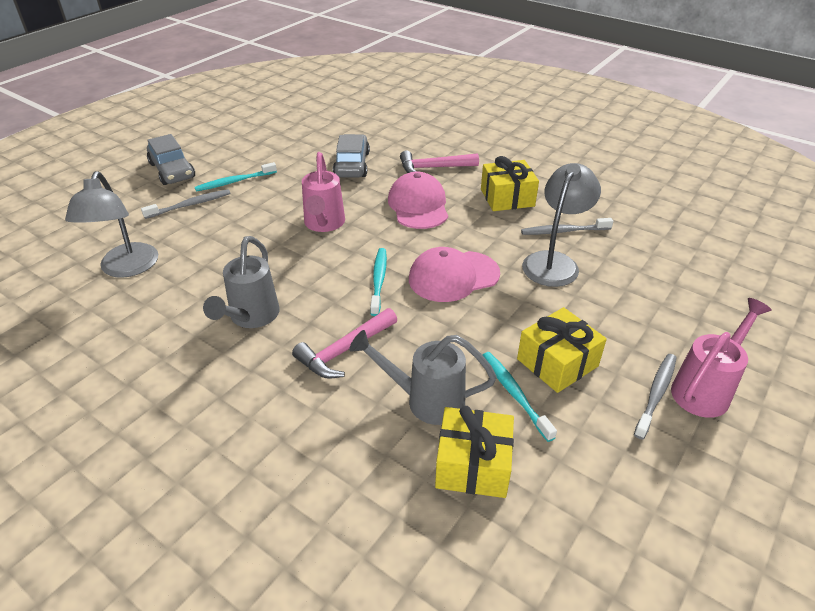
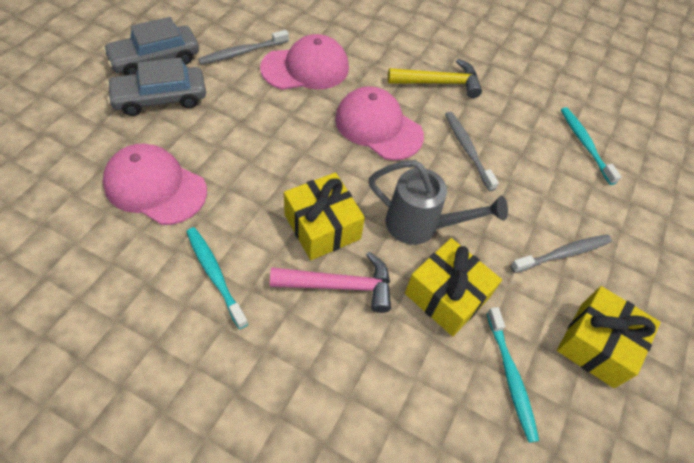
grey lamp: 2 -> 0
grey watering can: 2 -> 1
pink cap: 2 -> 3
pink hammer: 2 -> 1
pink watering can: 2 -> 0
yellow hammer: 0 -> 1

